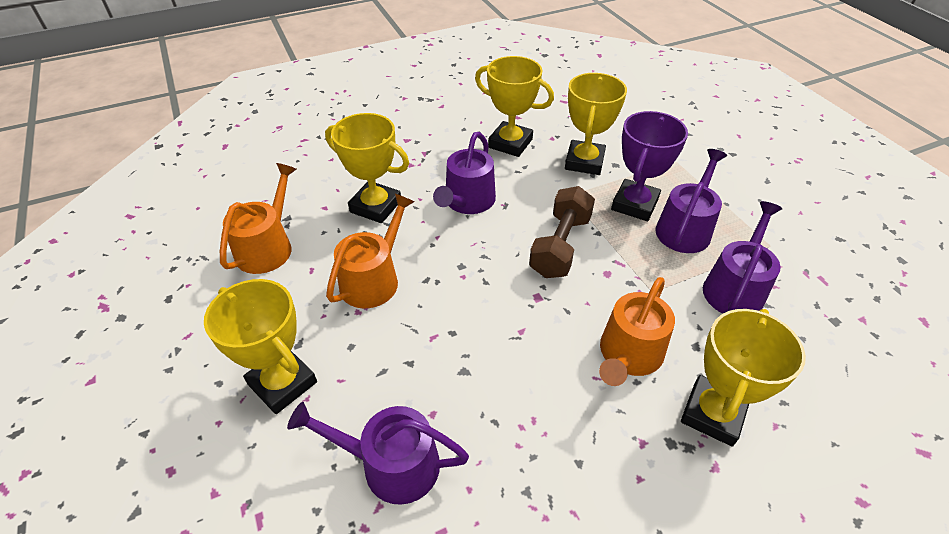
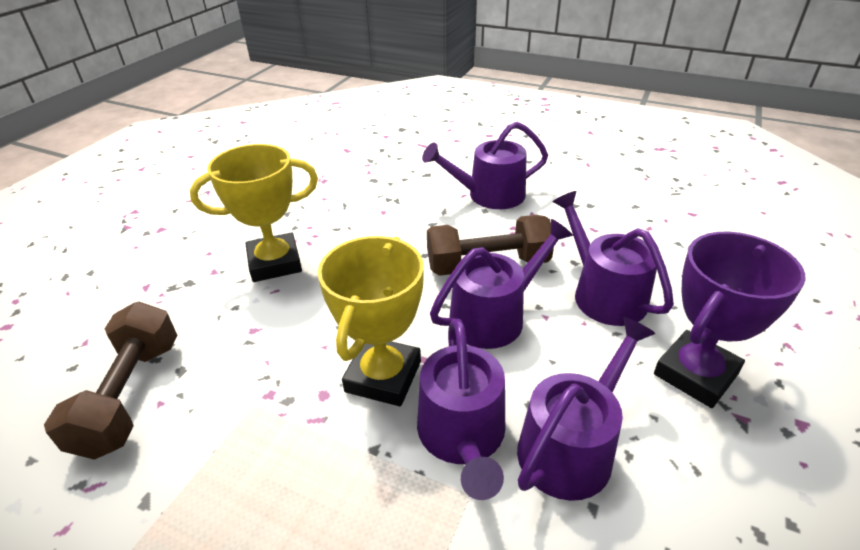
brown dumbbell: 1 -> 2
orange watering can: 3 -> 0
purple watering can: 4 -> 5
yellow trophy: 5 -> 2

